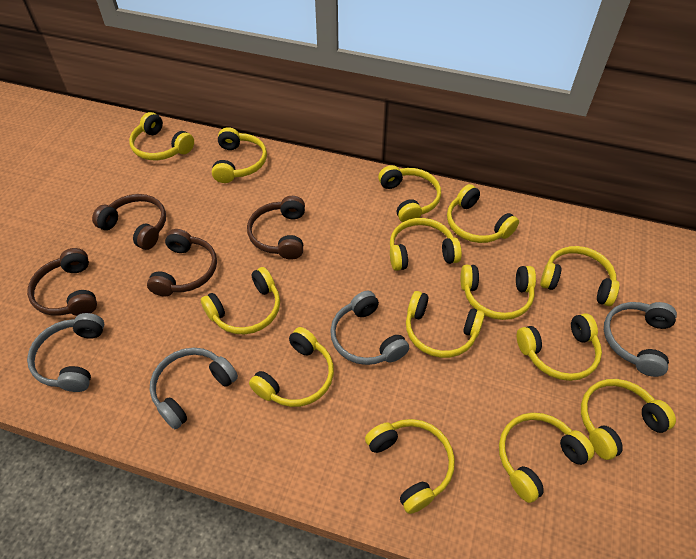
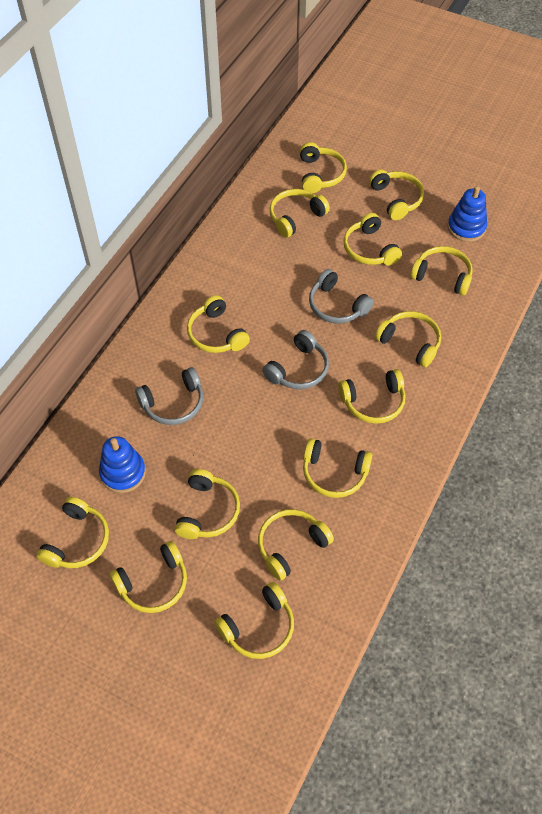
blue stacking toy: 0 -> 2
brown headphones: 4 -> 0
grey headphones: 4 -> 3

